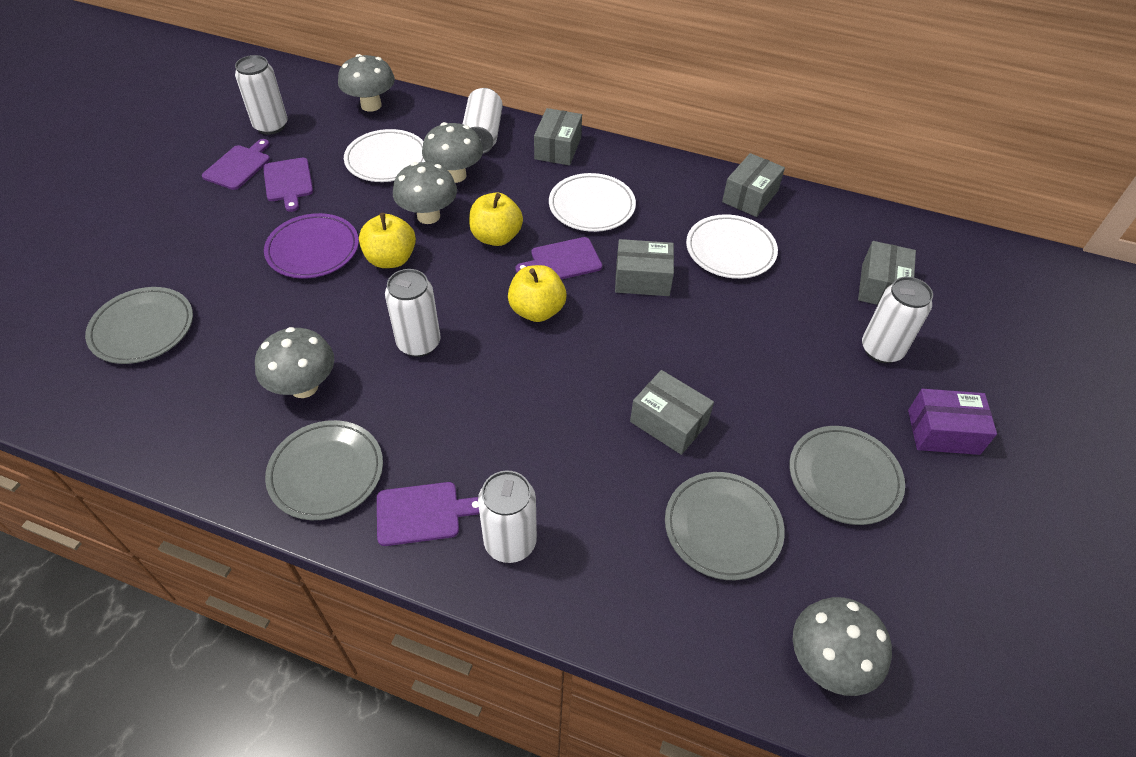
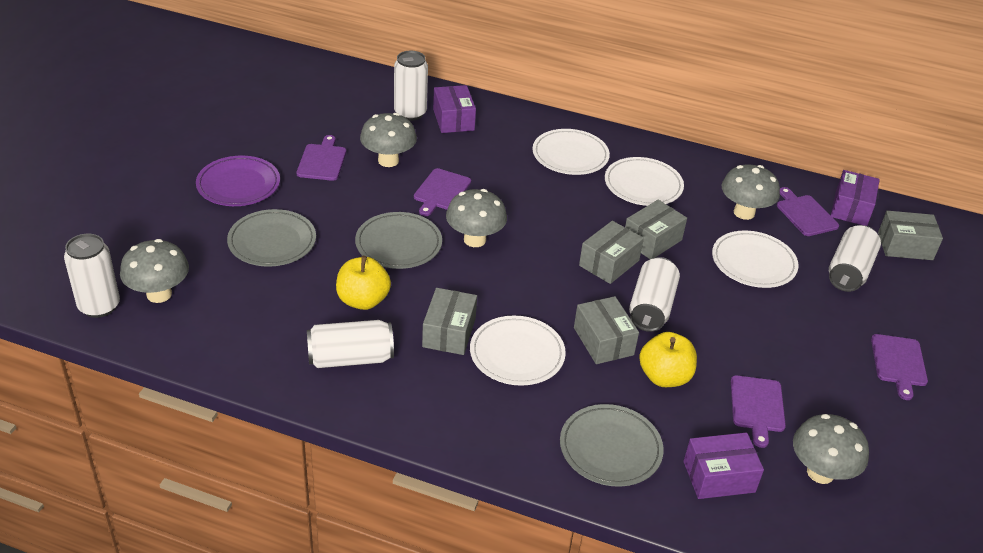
grey plate: 4 -> 3
purple box: 1 -> 3
purple cutting board: 4 -> 5
white plate: 3 -> 4
yellow apple: 3 -> 2

